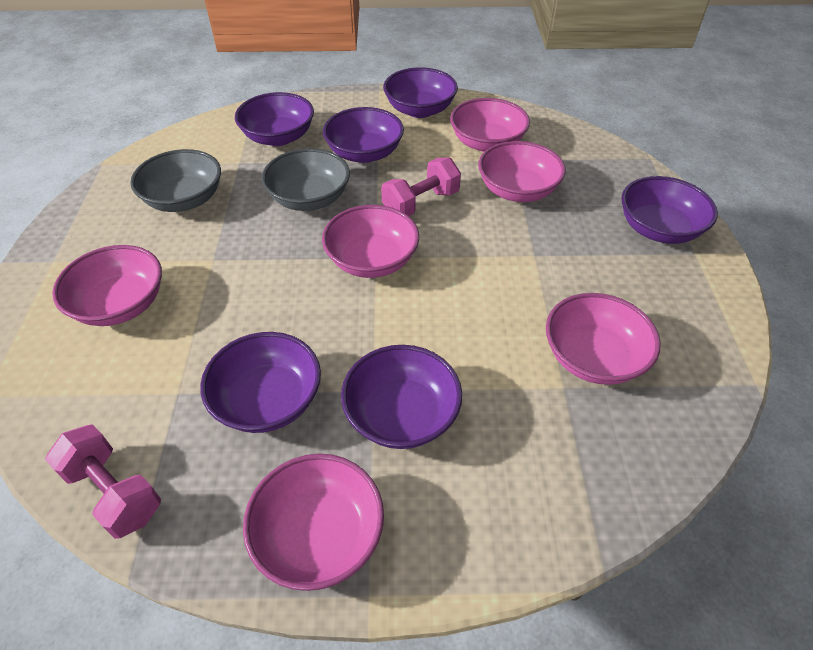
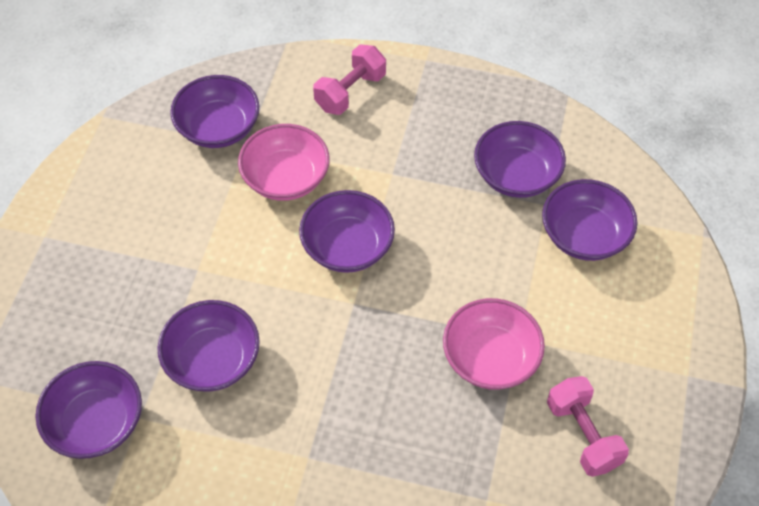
grey bowl: 2 -> 0
pink bowl: 6 -> 2

